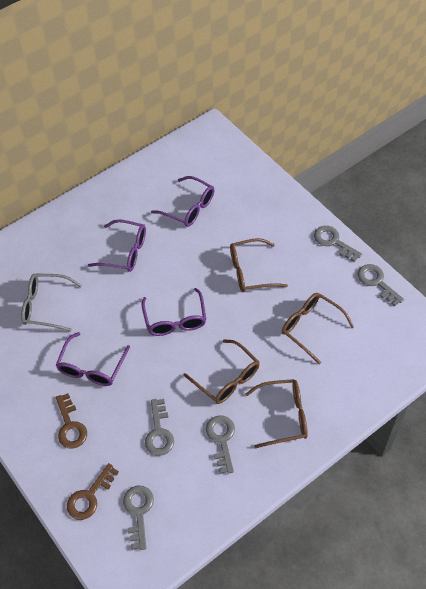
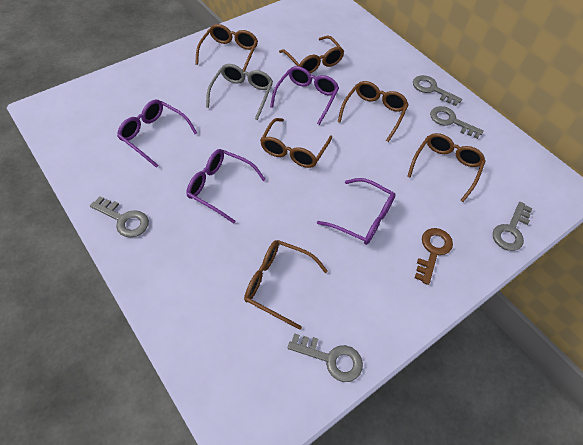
brown glasses: 4 -> 6
brown key: 2 -> 1

